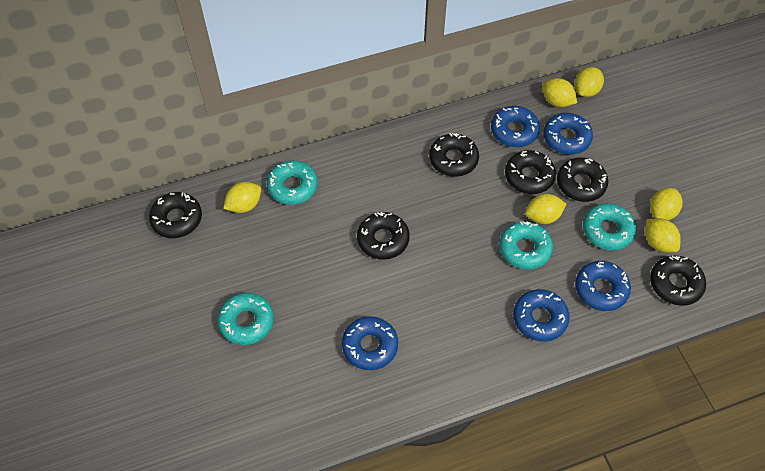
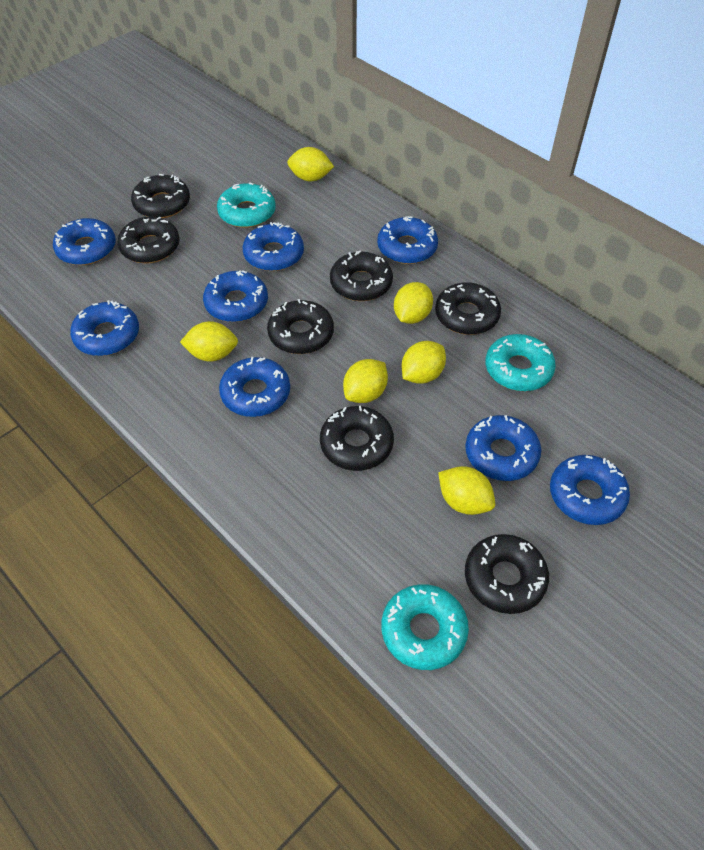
black donut: 6 -> 7
blue donut: 5 -> 8
turquoise donut: 4 -> 3

